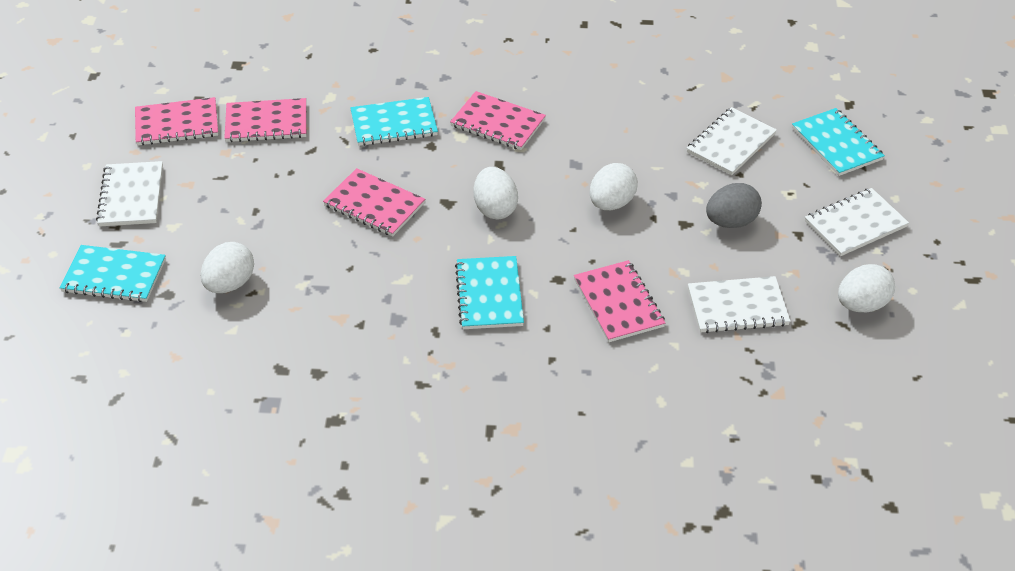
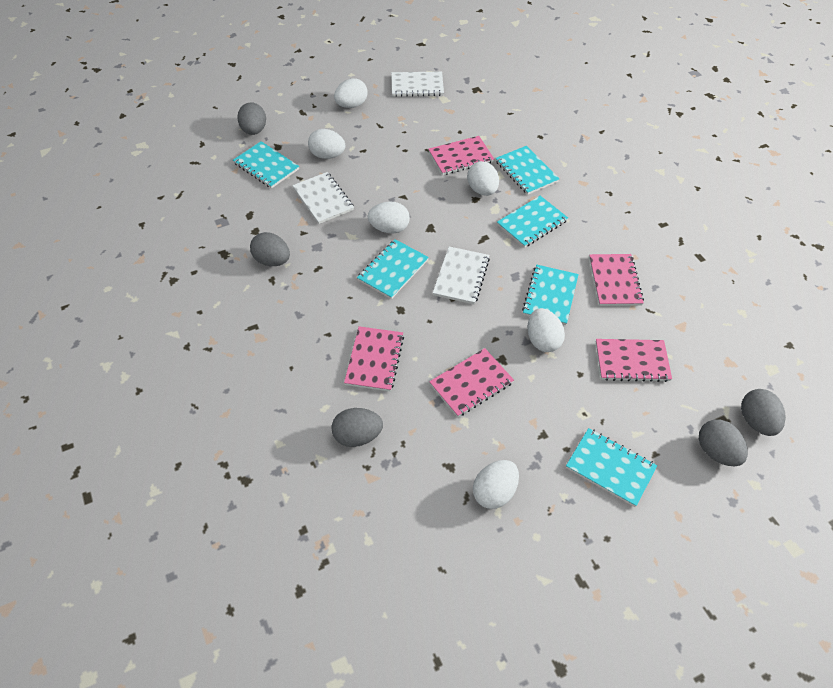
grey egg: 1 -> 5
turquoise notebook: 4 -> 6
white egg: 4 -> 6
white notebook: 4 -> 3

